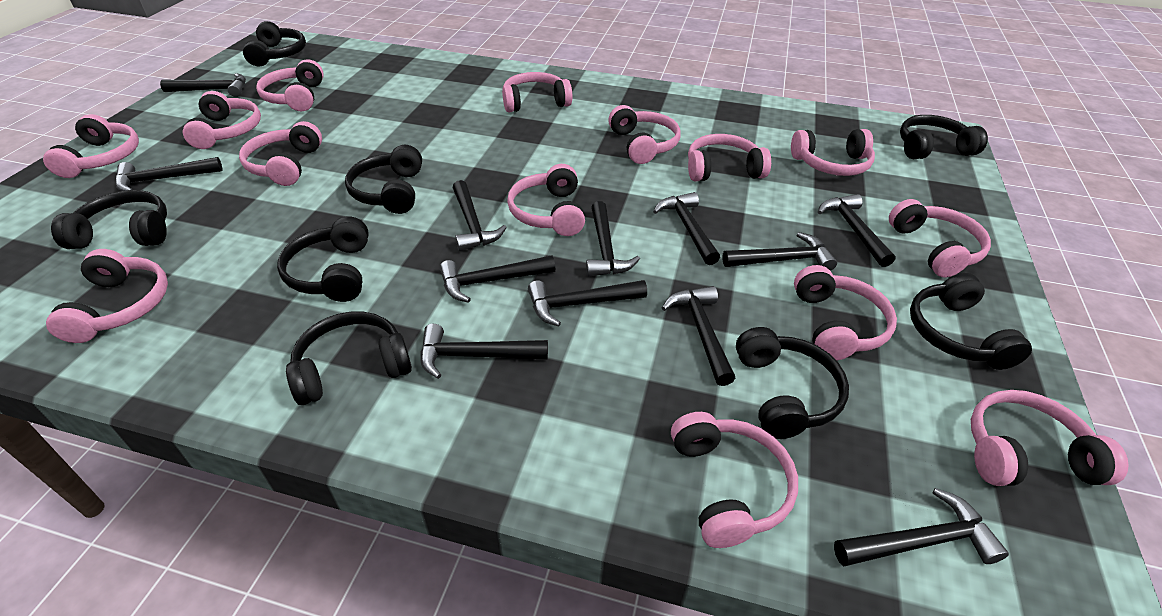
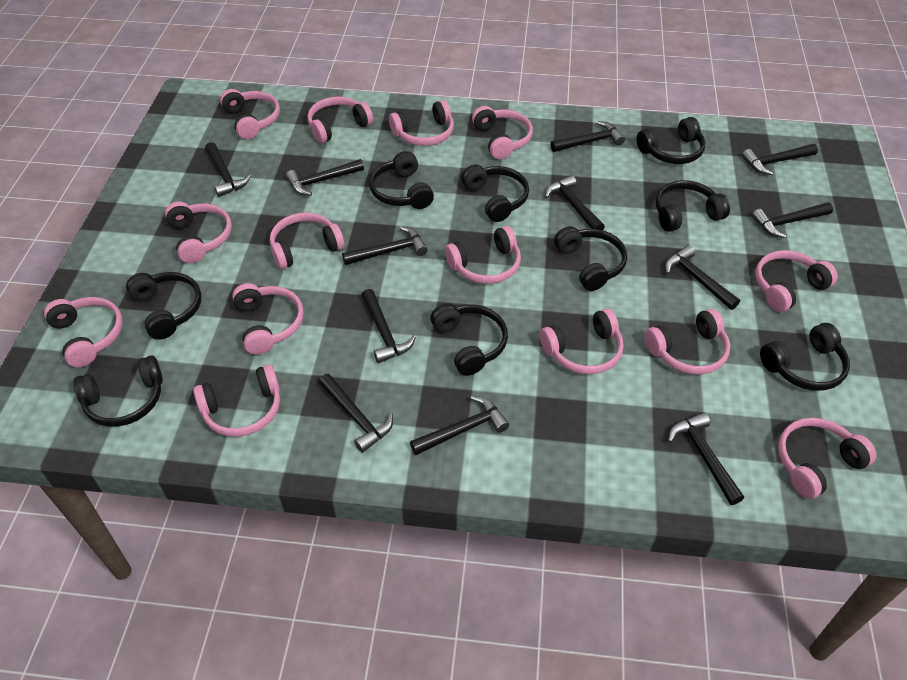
black headphones: 8 -> 9

